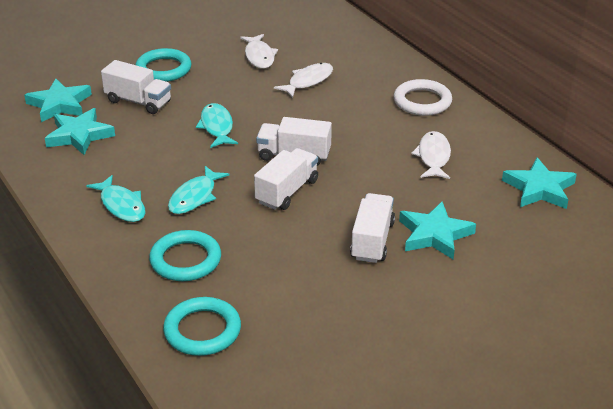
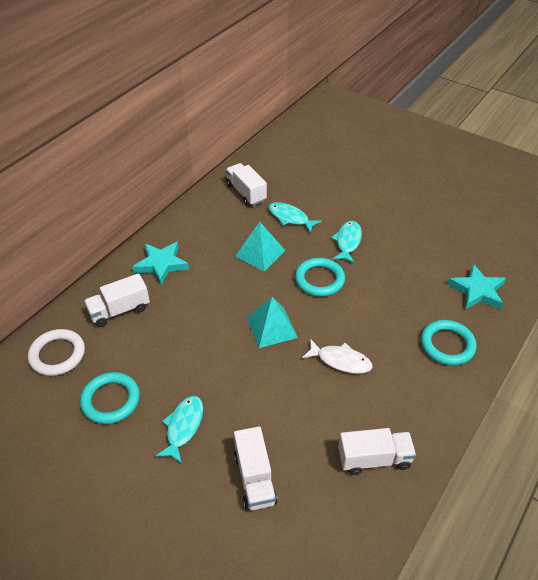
turquoise pyramid: 0 -> 2
turquoise star: 4 -> 2
white fish: 3 -> 1

